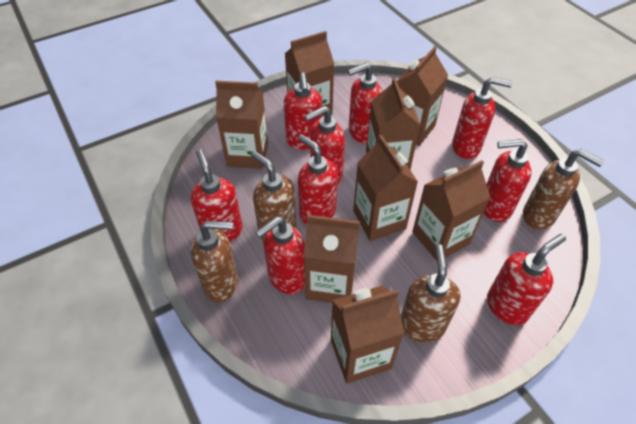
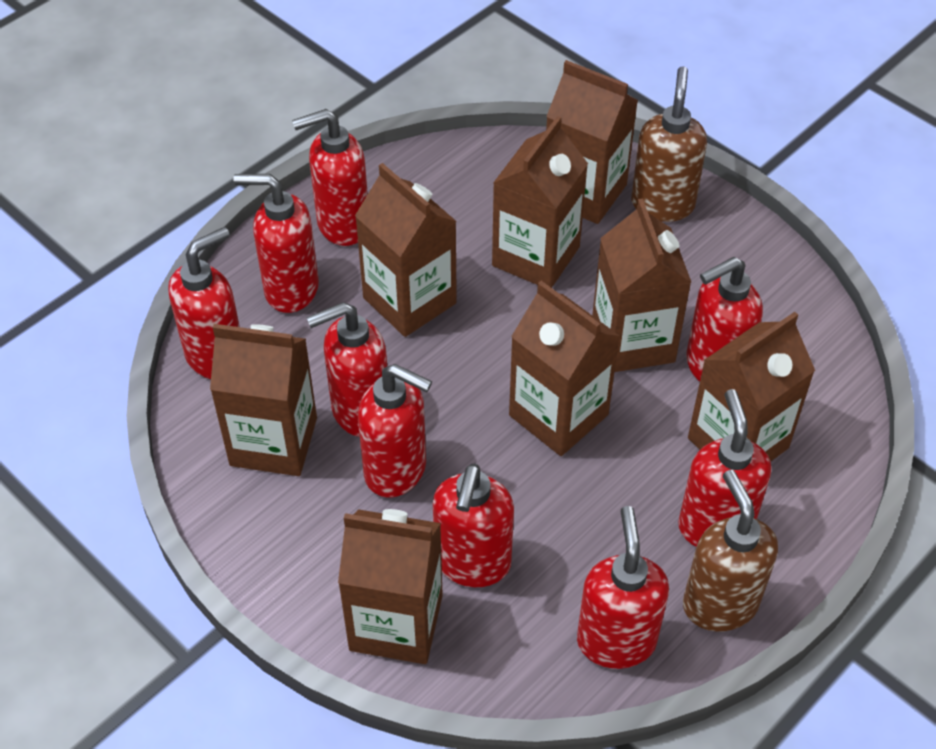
brown soap dispenser: 4 -> 2

